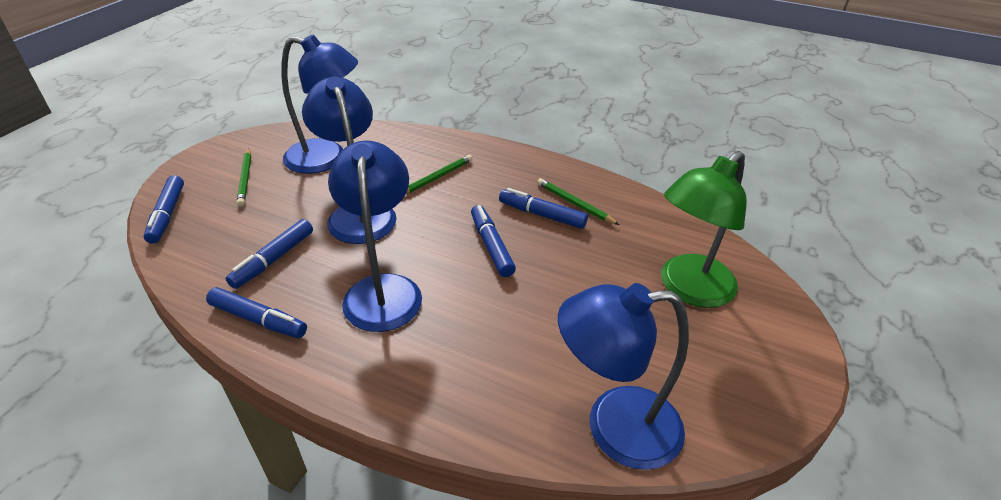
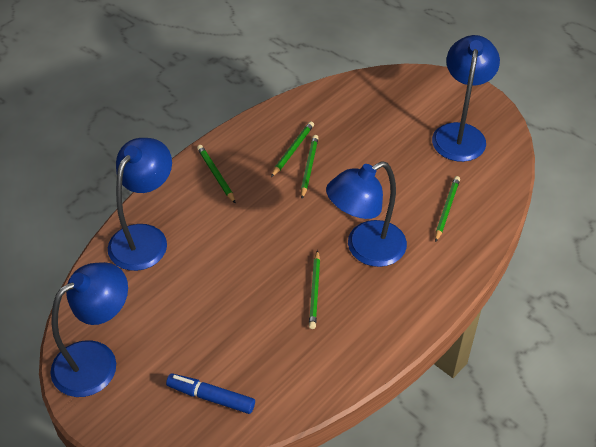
blue marker: 5 -> 1
green lamp: 1 -> 0
green pencil: 3 -> 5

